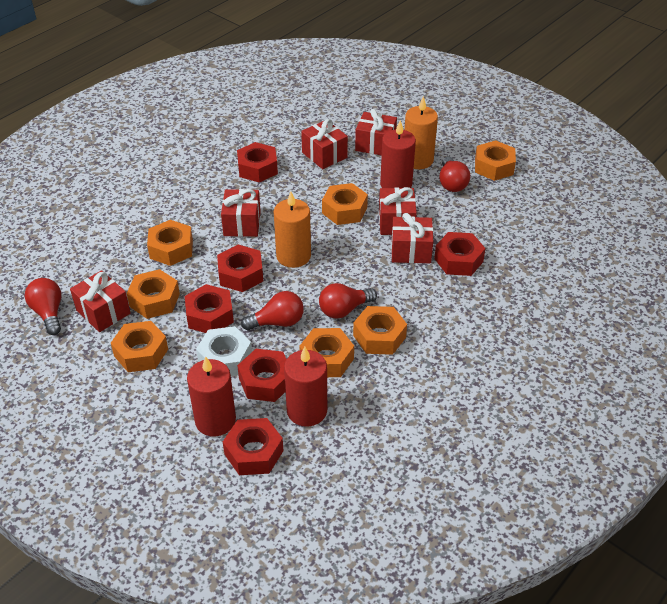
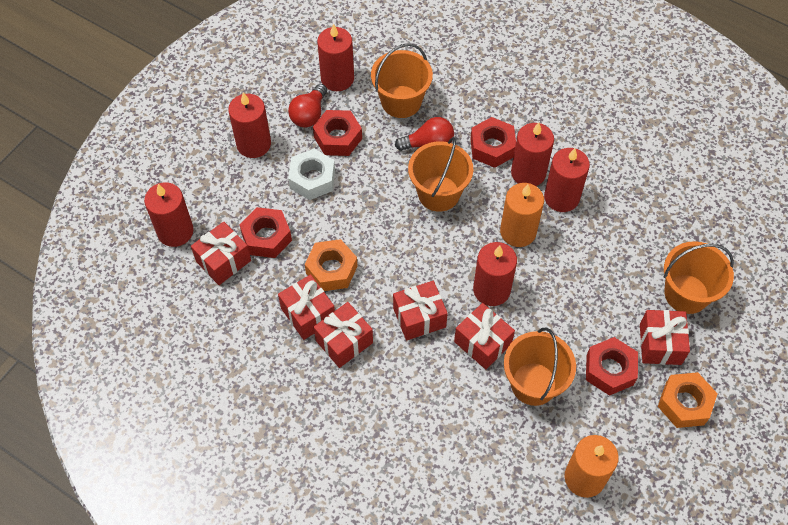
orange bucket: 0 -> 4
orange nut: 7 -> 2
red candle: 3 -> 6
red light bulb: 4 -> 2
red nut: 6 -> 4

